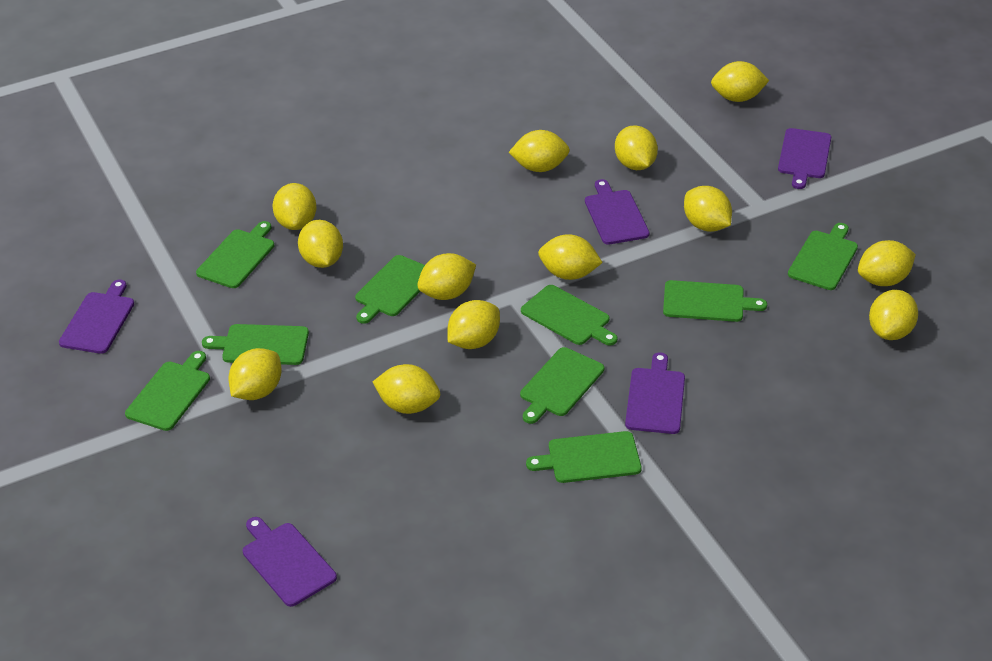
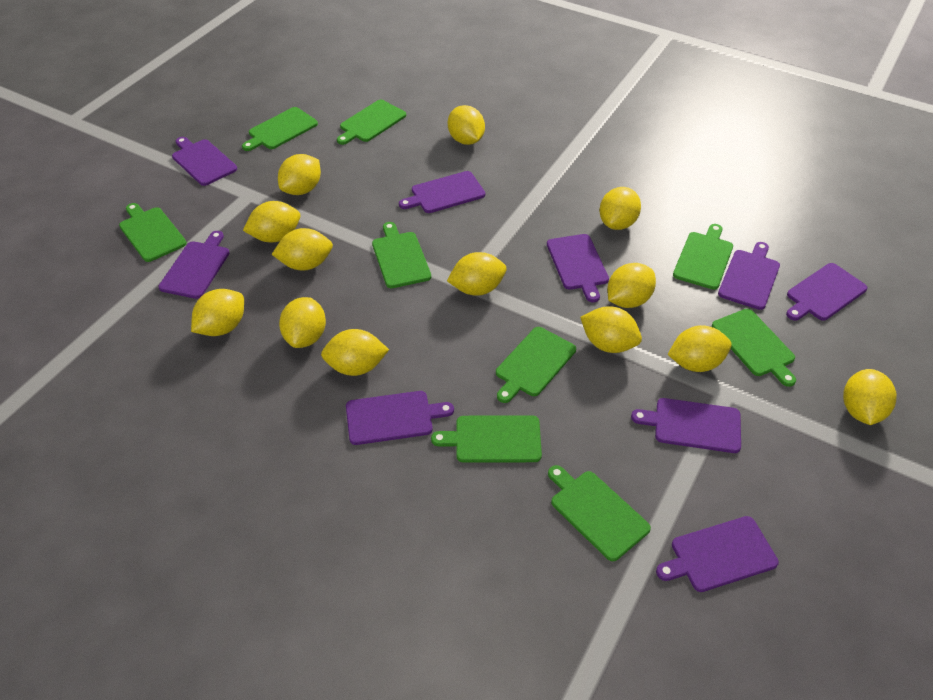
purple cutting board: 5 -> 9

